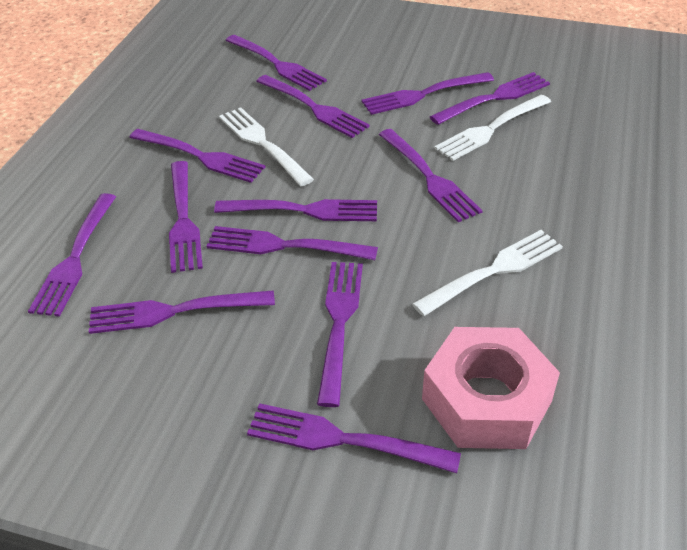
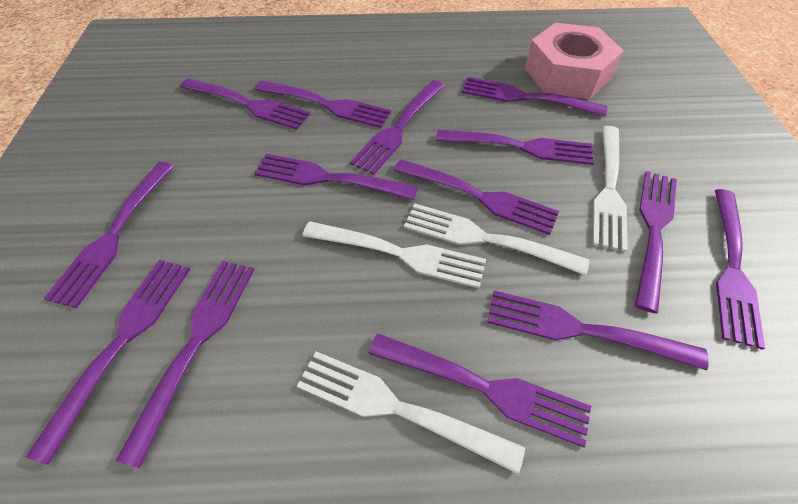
purple fork: 13 -> 14
white fork: 3 -> 4

